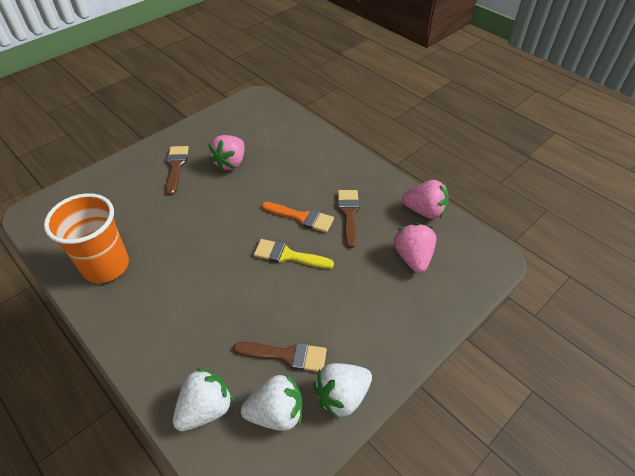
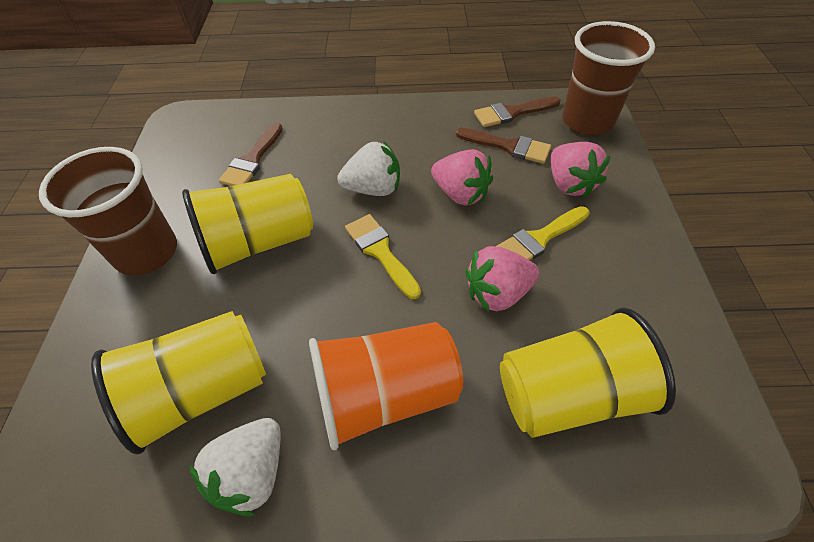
brown cup: 0 -> 2
orange brush: 1 -> 0
white strawberry: 3 -> 2
yellow brush: 1 -> 2
yellow cup: 0 -> 3

